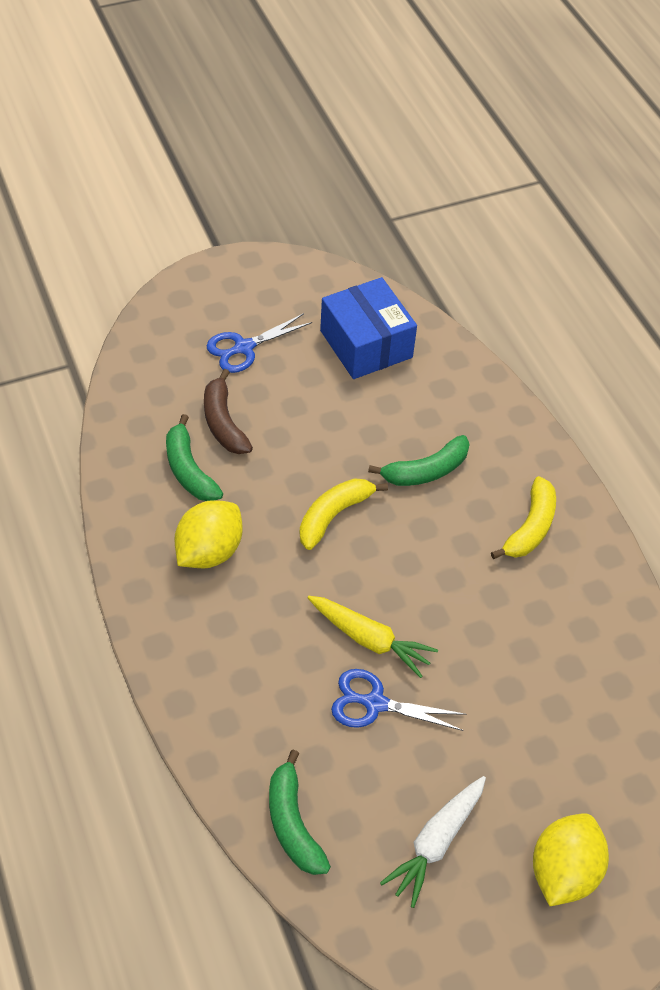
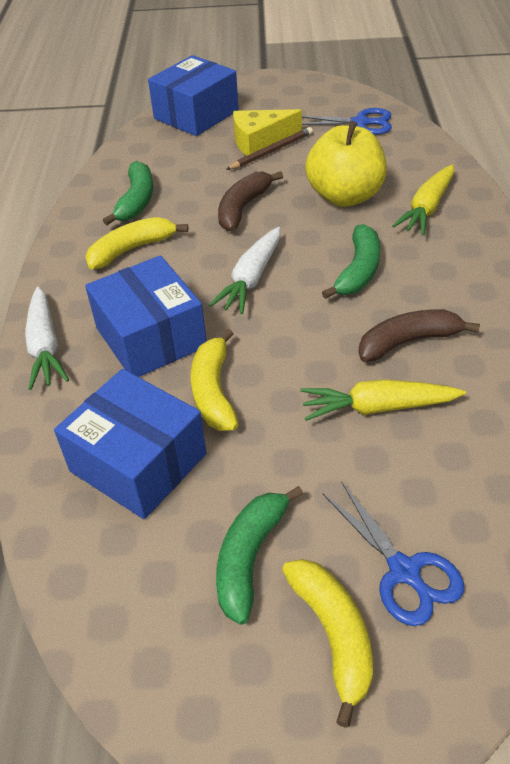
blue box: 1 -> 3
brown banana: 1 -> 2
brown pencil: 0 -> 1
white carrot: 1 -> 2
yellow apple: 0 -> 1
yellow banana: 2 -> 3
yellow carrot: 1 -> 2
yellow cheese: 0 -> 1
yellow lemon: 2 -> 0

